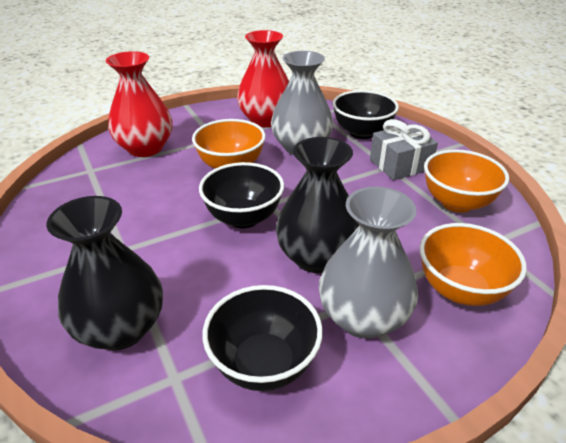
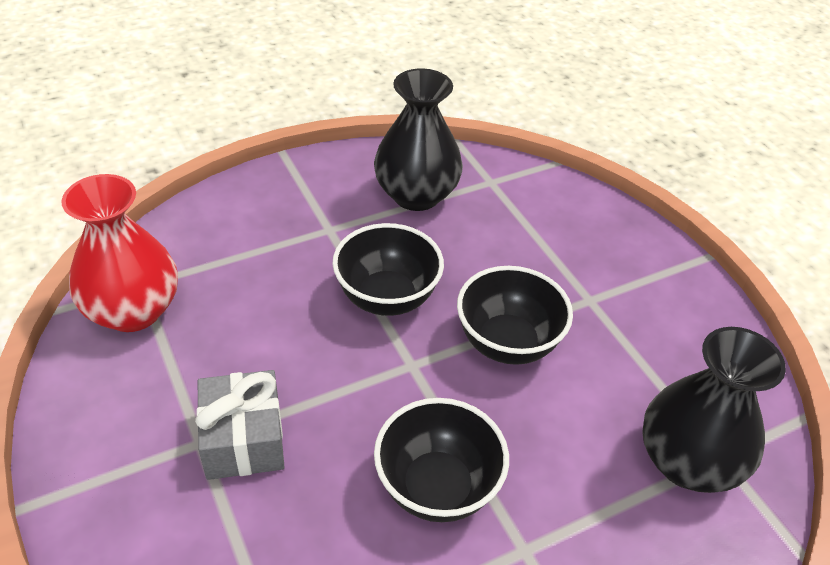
grey vase: 2 -> 0
orange bowl: 3 -> 0
red vase: 2 -> 1

